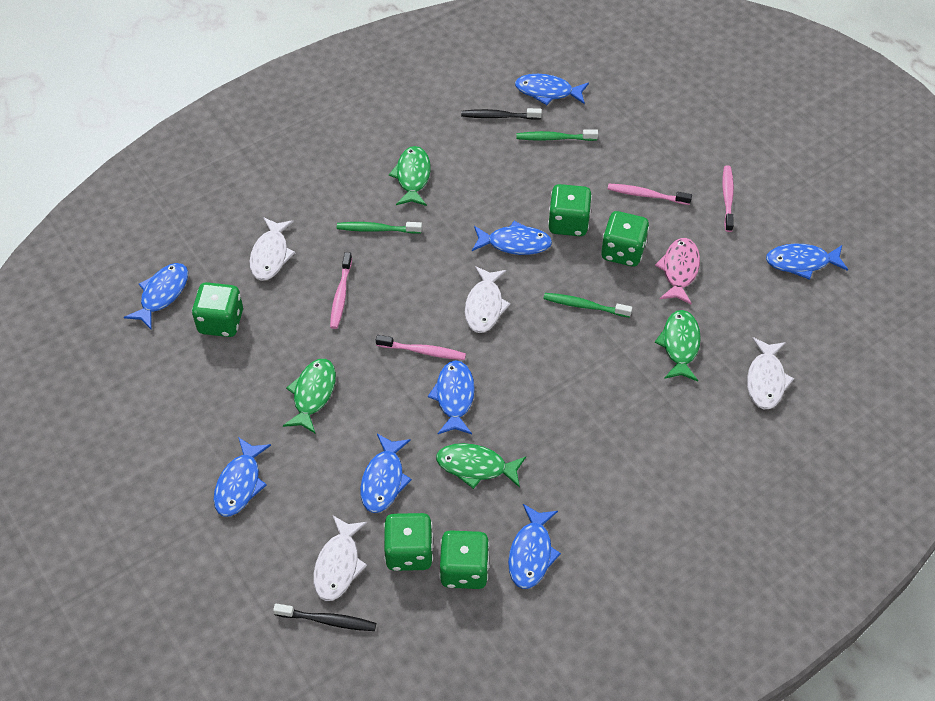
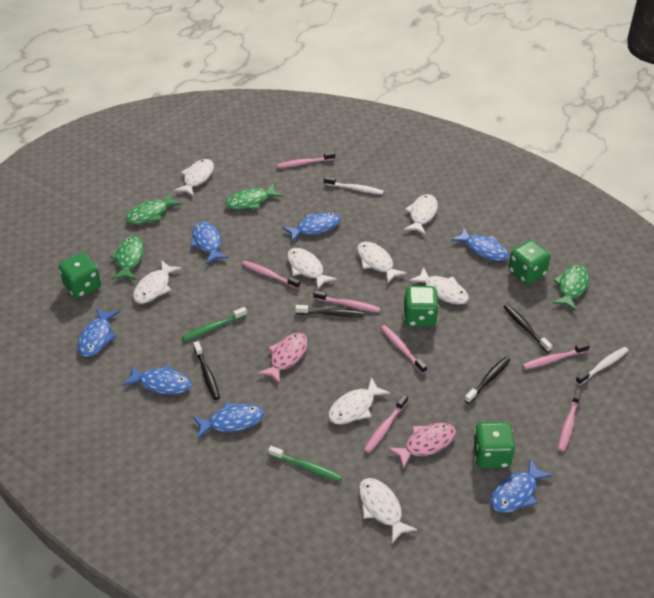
black toothbrush: 2 -> 4
blue fish: 8 -> 7
green dice: 5 -> 4
green toothbrush: 3 -> 2
pink fish: 1 -> 2
pink toothbrush: 4 -> 7
white fish: 4 -> 8
white toothbrush: 0 -> 2

